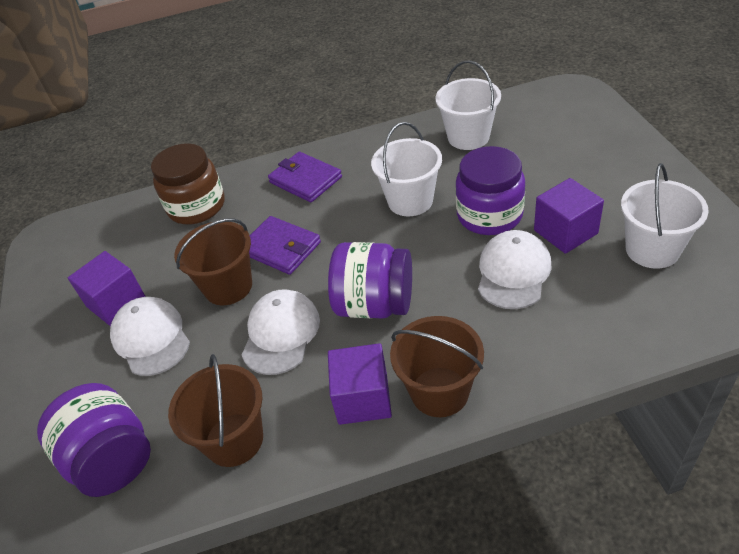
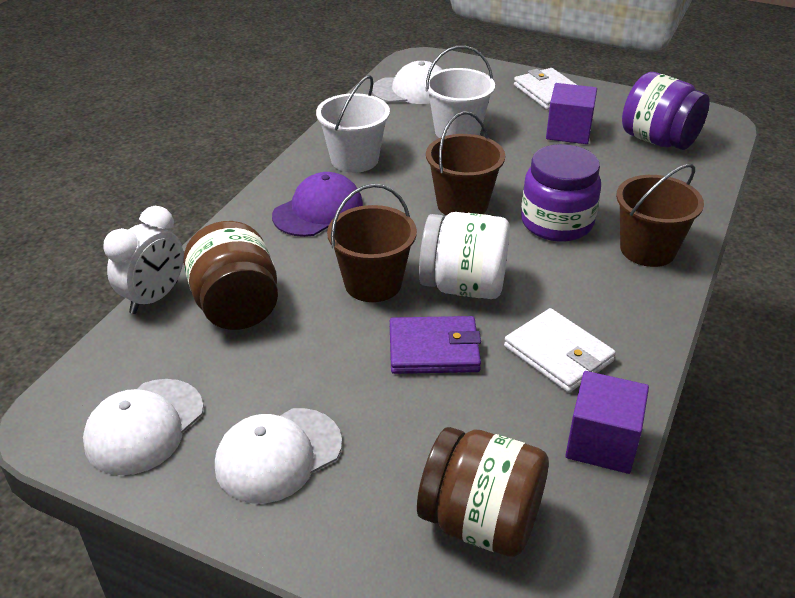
brown jar: 1 -> 2
purple cap: 0 -> 1
purple cube: 3 -> 2
purple jar: 3 -> 2
purple wallet: 2 -> 1
white bucket: 3 -> 2
white clock: 0 -> 1
white jar: 0 -> 1
white wallet: 0 -> 2

